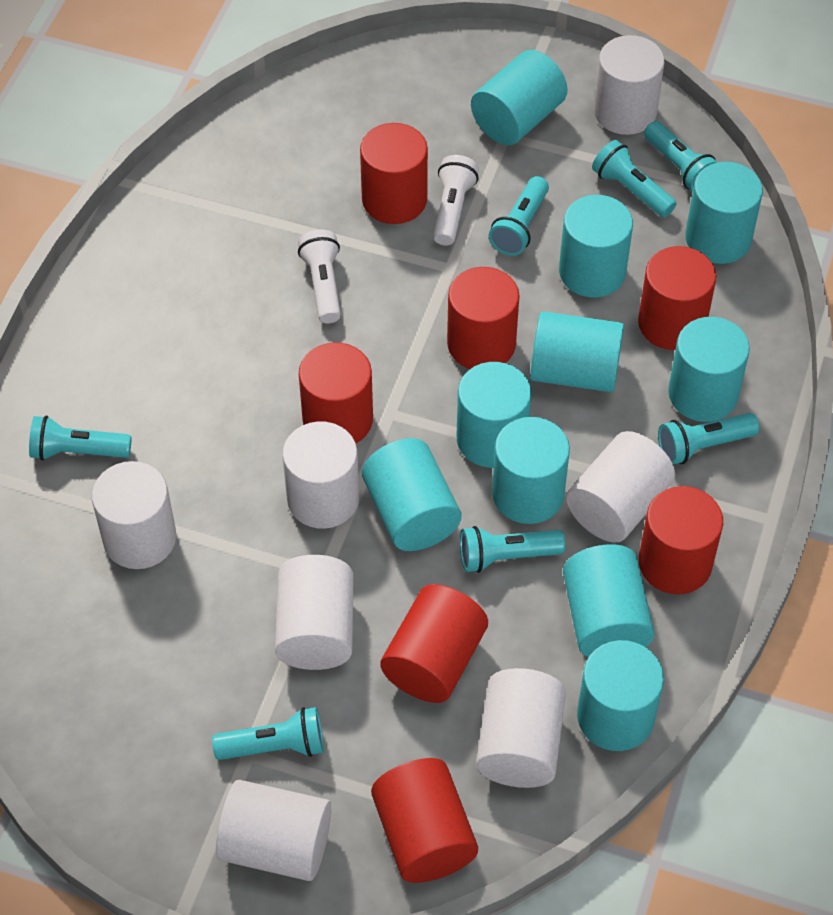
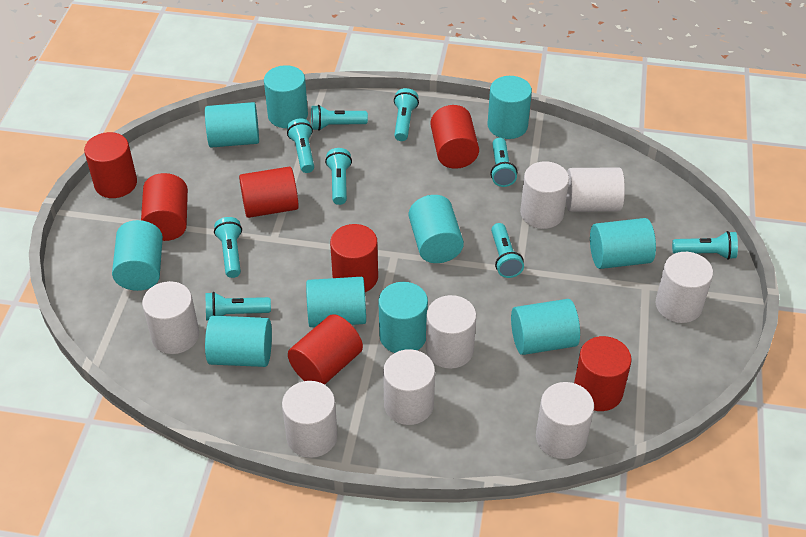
turquoise flashlight: 7 -> 9
white cylinder: 7 -> 8
white flashlight: 2 -> 0

